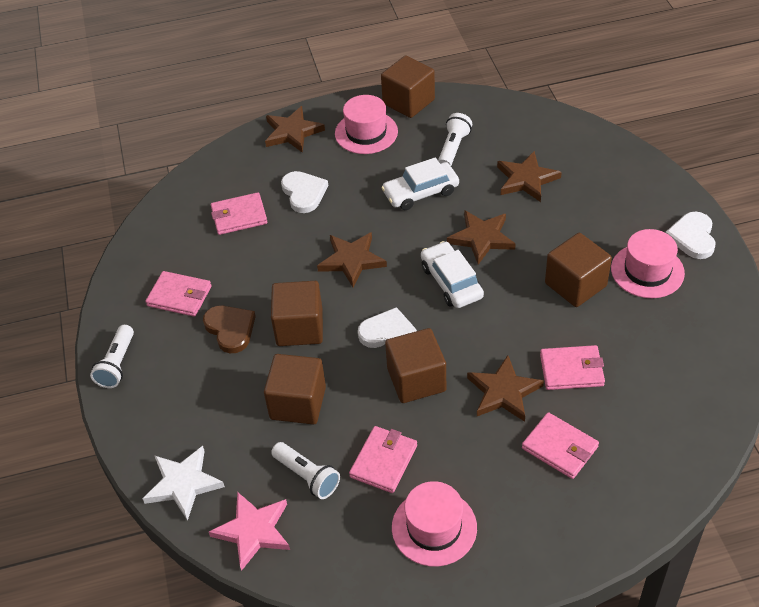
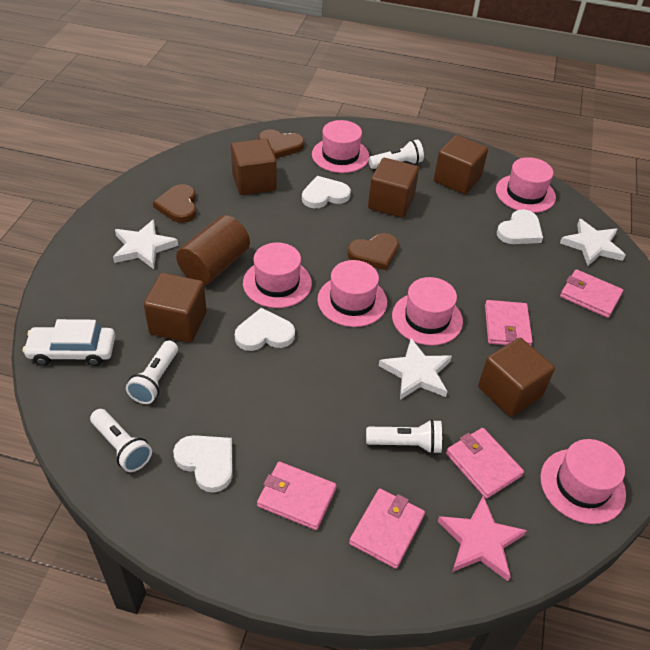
brown cylinder: 0 -> 1
brown heart: 1 -> 3
brown star: 5 -> 0
pink hat: 3 -> 6
white car: 2 -> 1
white flashlight: 3 -> 4
white heart: 3 -> 4
white star: 1 -> 3

